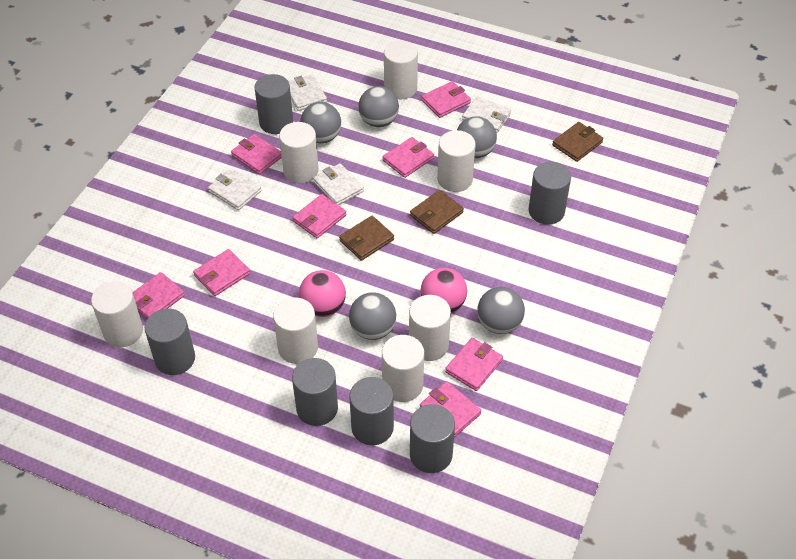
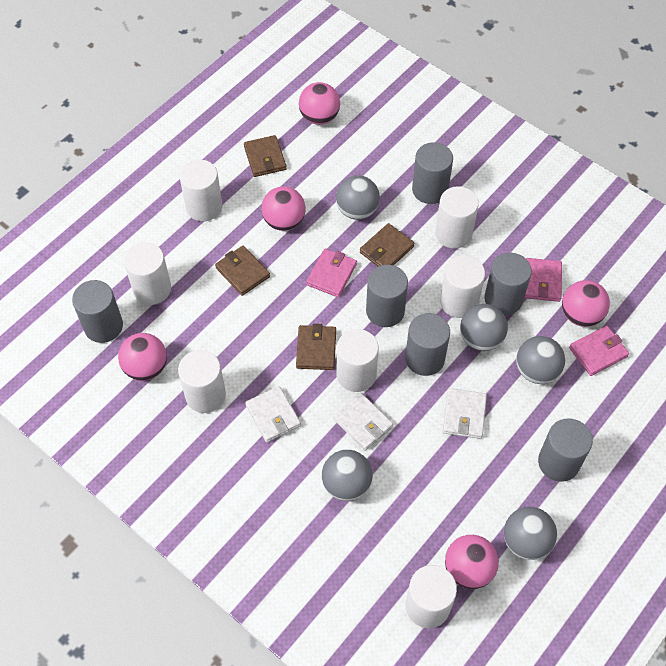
brown wallet: 3 -> 4
pink ball: 2 -> 5
pink wallet: 8 -> 3
white wallet: 4 -> 3

